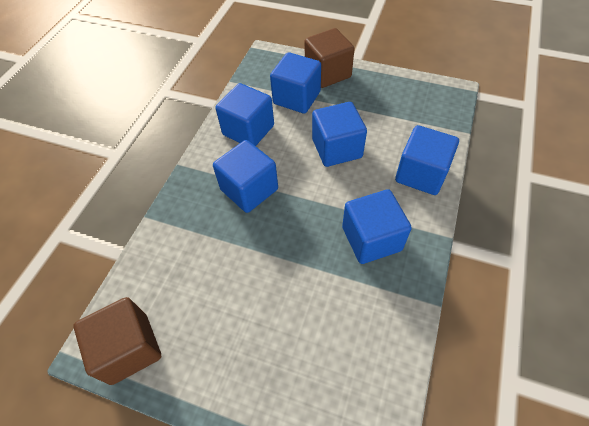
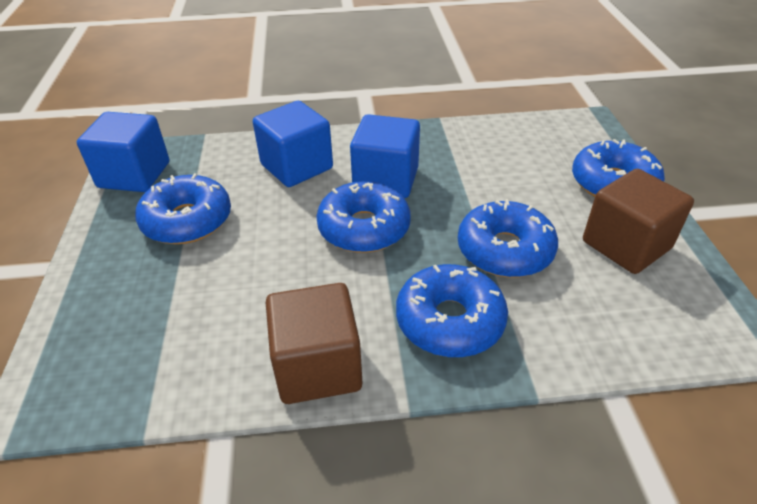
blue cube: 6 -> 3
blue donut: 0 -> 5

